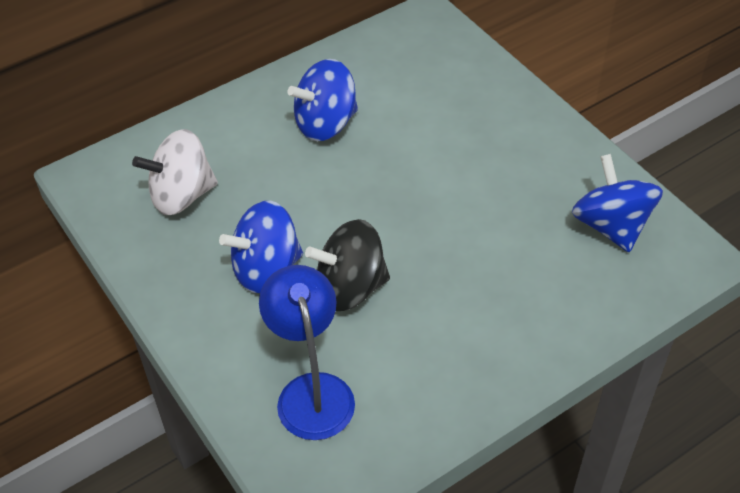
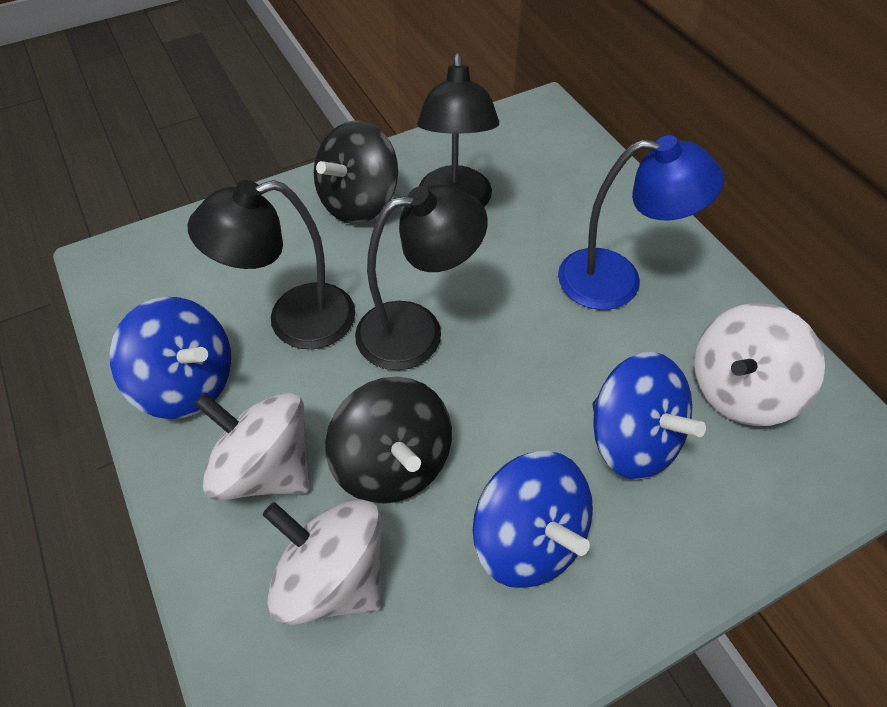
black lamp: 0 -> 3
black spinning top: 1 -> 2
white spinning top: 1 -> 3

